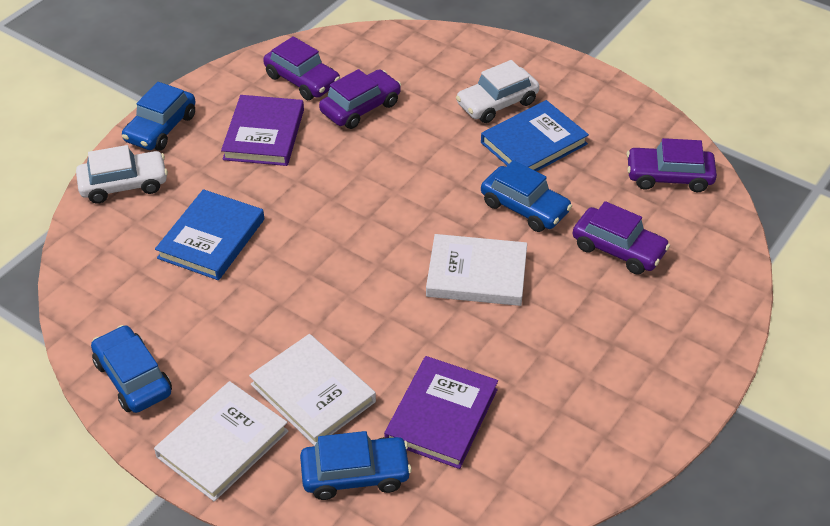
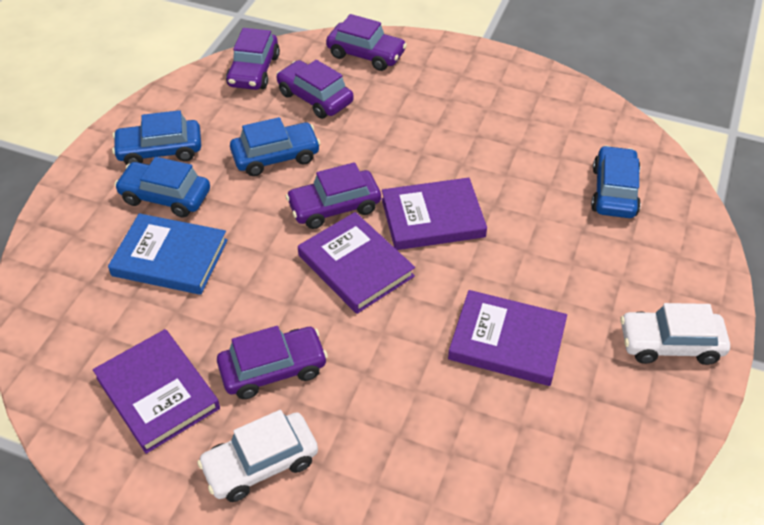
blue book: 2 -> 1
purple book: 2 -> 4
purple car: 4 -> 5
white book: 3 -> 0

